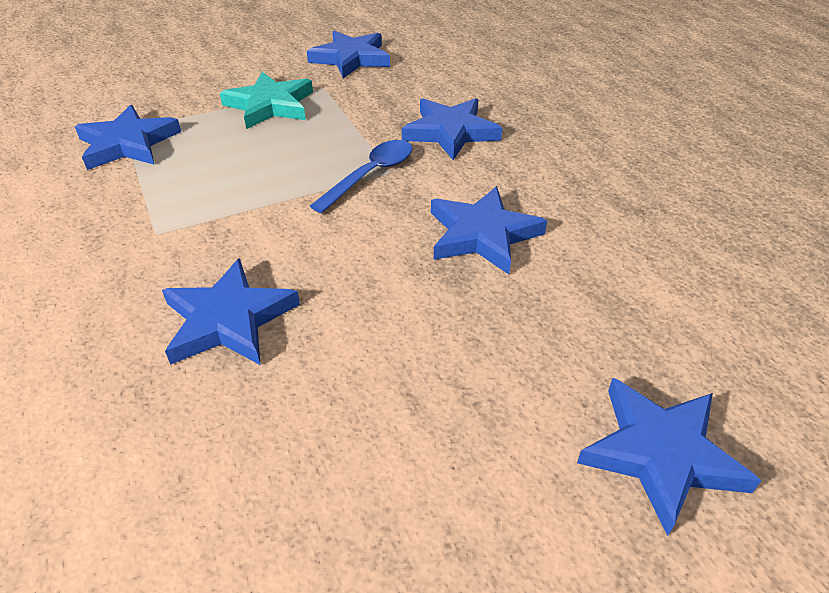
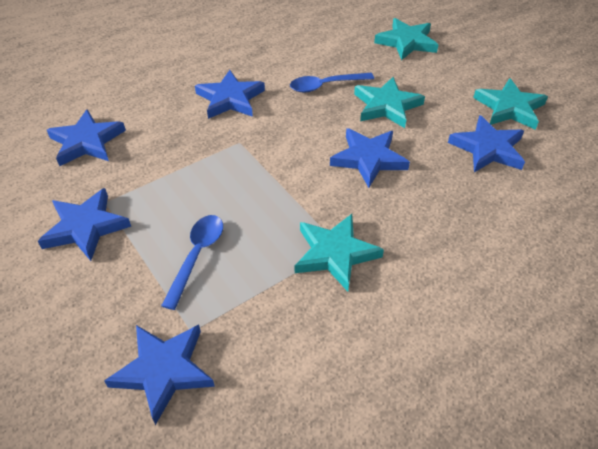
blue spoon: 1 -> 2
turquoise star: 1 -> 4

